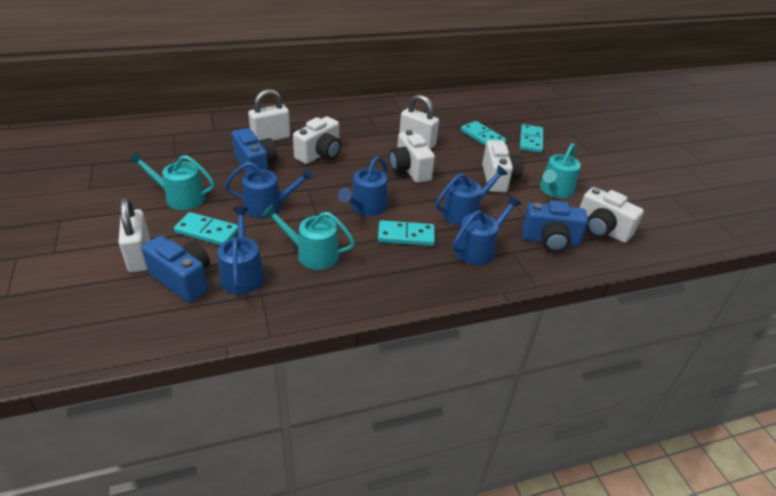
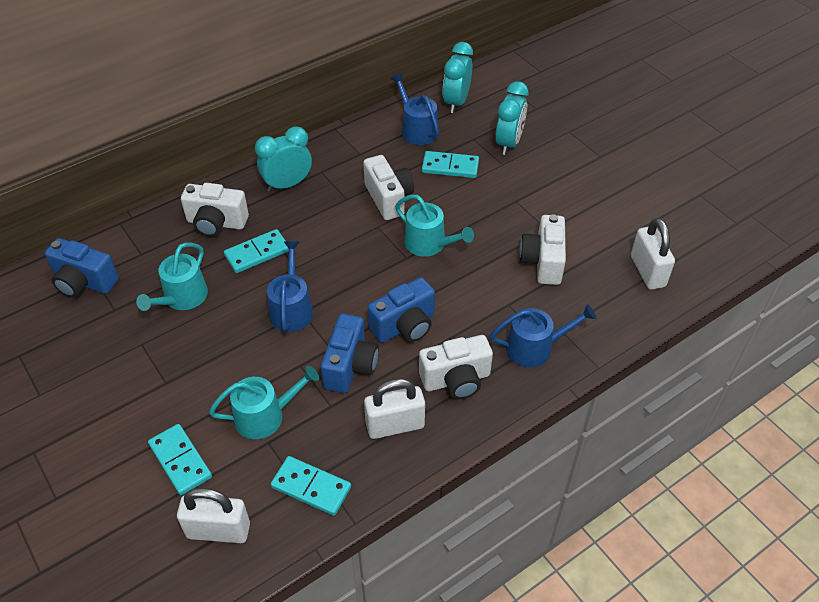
blue watering can: 5 -> 3
turquoise clock: 0 -> 3

